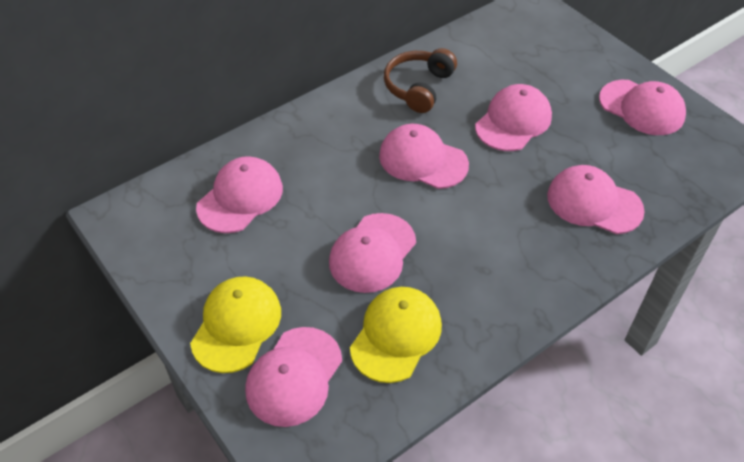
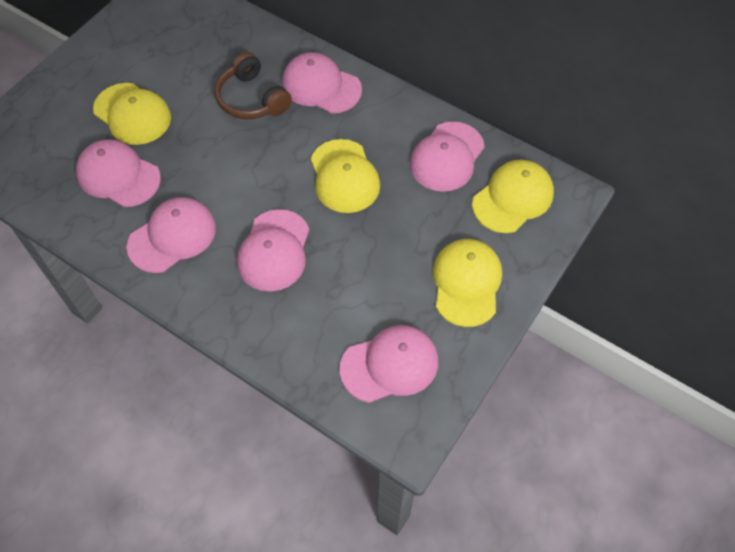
pink cap: 7 -> 6
yellow cap: 2 -> 4

